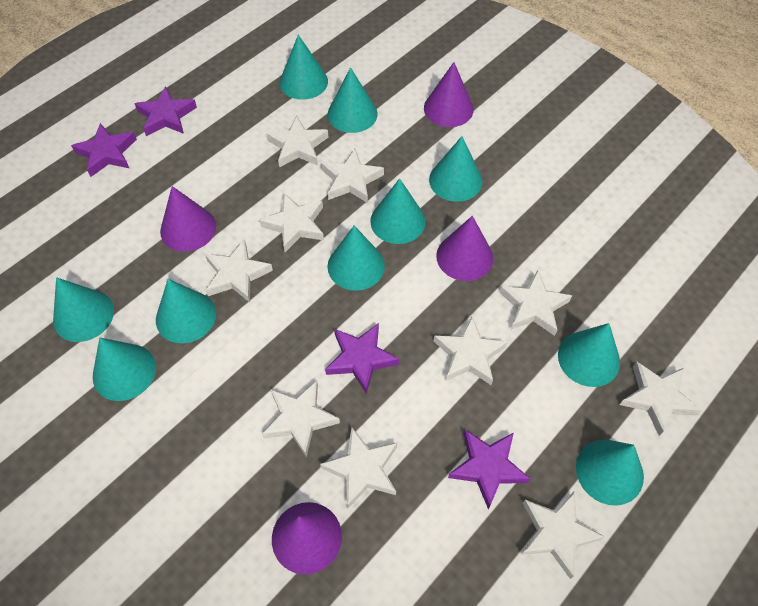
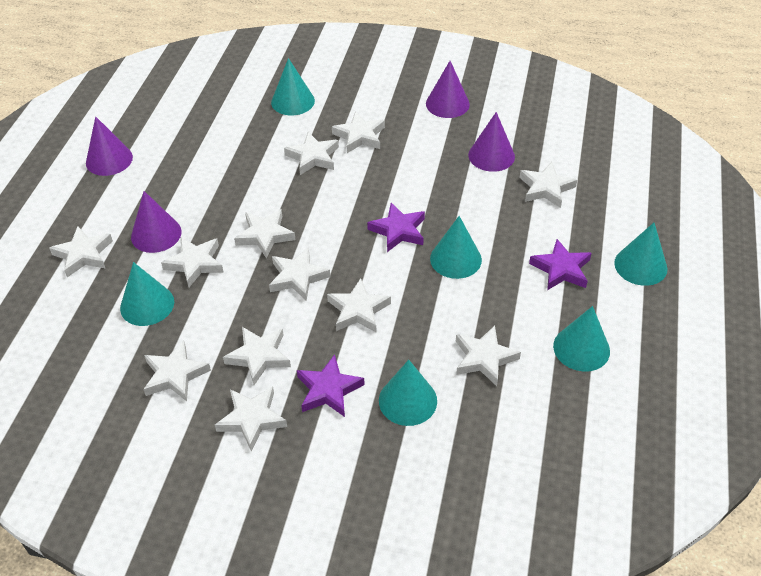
purple star: 4 -> 3
turquoise cone: 10 -> 6
white star: 10 -> 12

